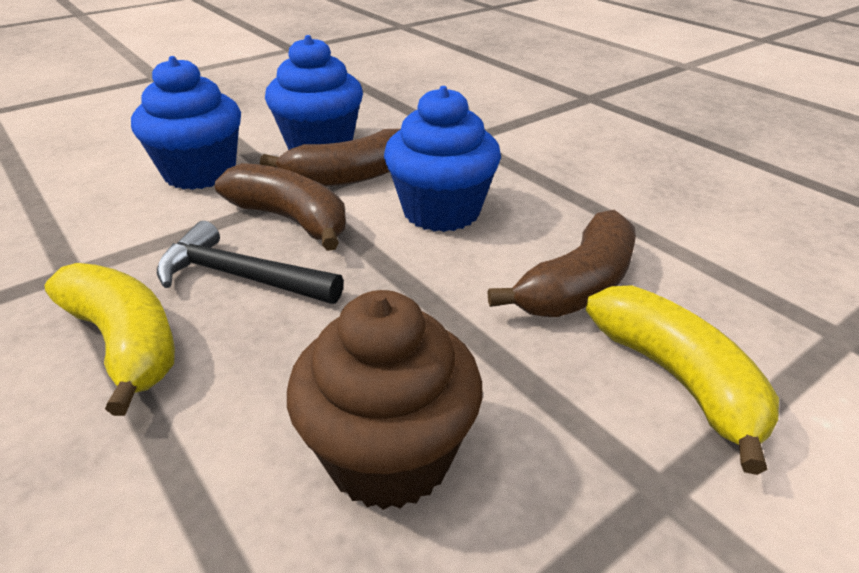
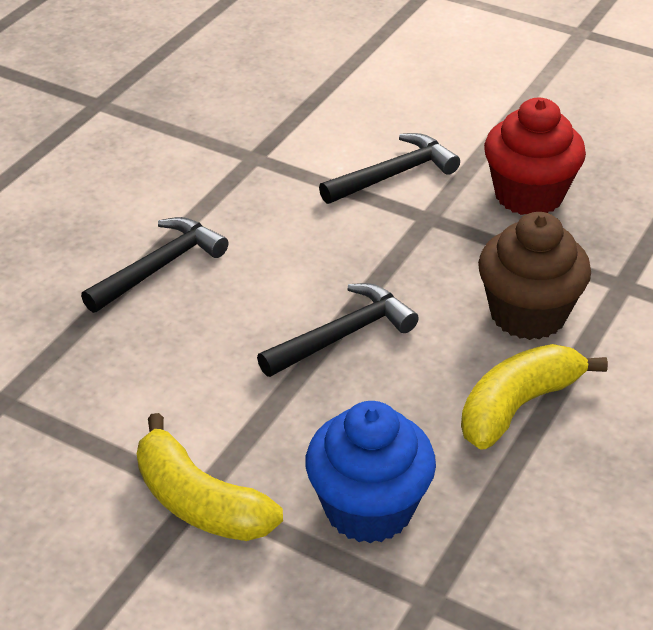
black hammer: 1 -> 3
blue cupcake: 3 -> 1
brown banana: 3 -> 0
red cupcake: 0 -> 1

